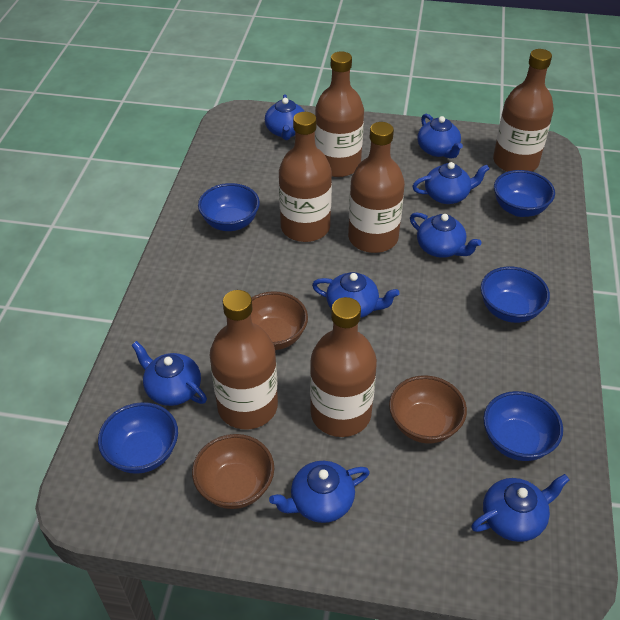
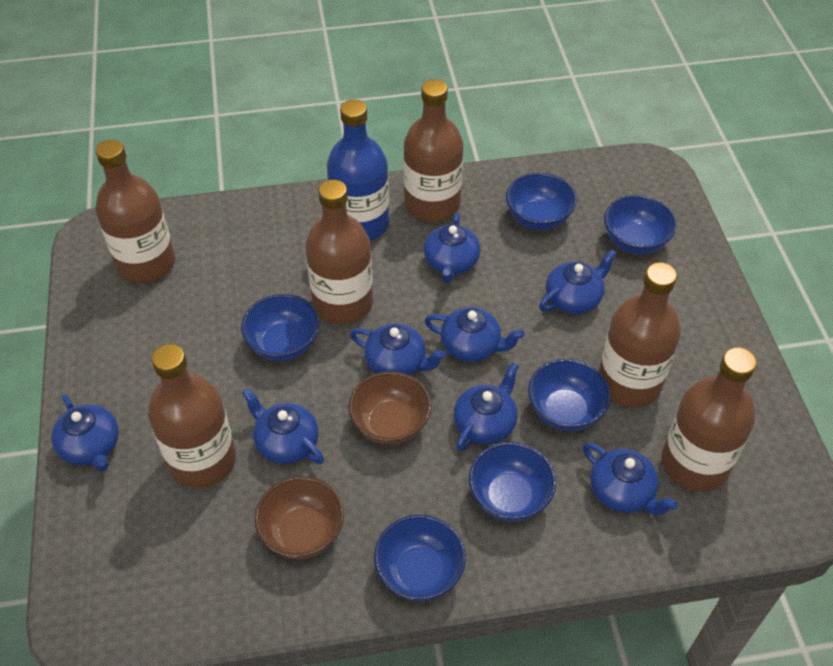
blue bottle: 0 -> 1
blue bowl: 5 -> 6
brown bowl: 3 -> 2

